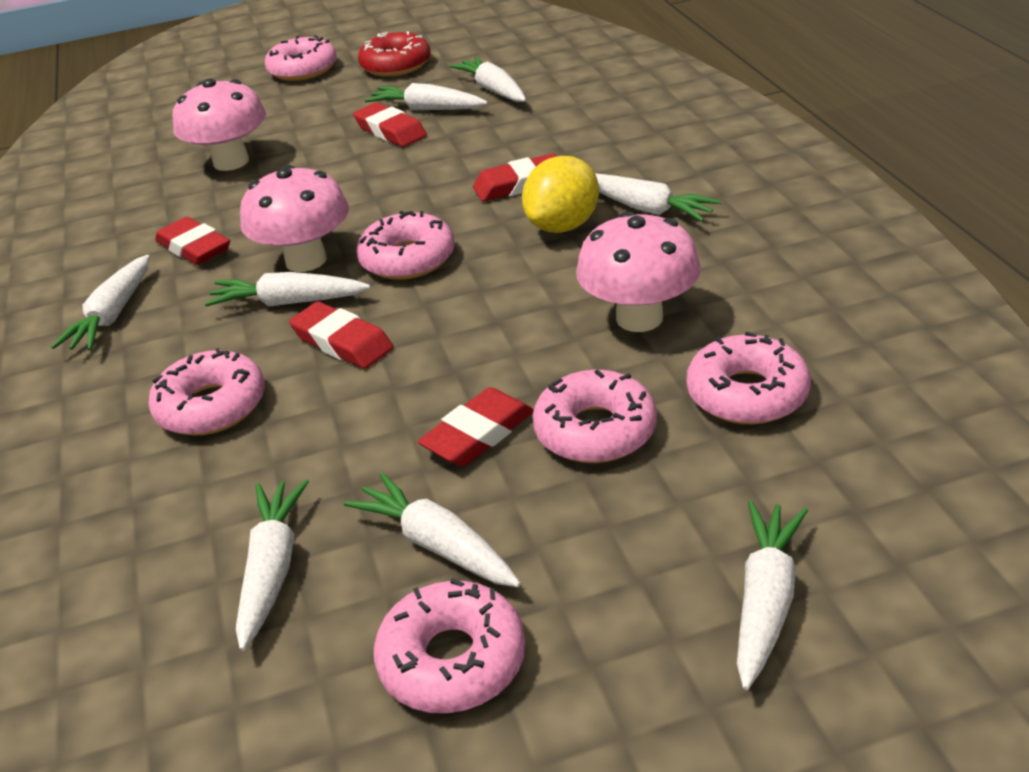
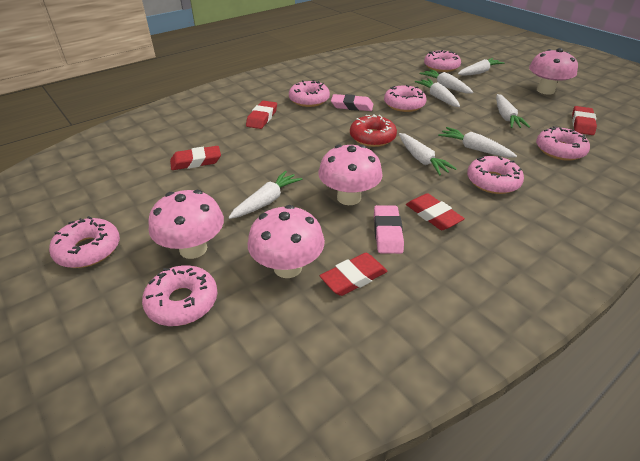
pink donut: 6 -> 7
pink eraser: 0 -> 2
pink mushroom: 3 -> 4
white carrot: 8 -> 7
yellow lemon: 1 -> 0

